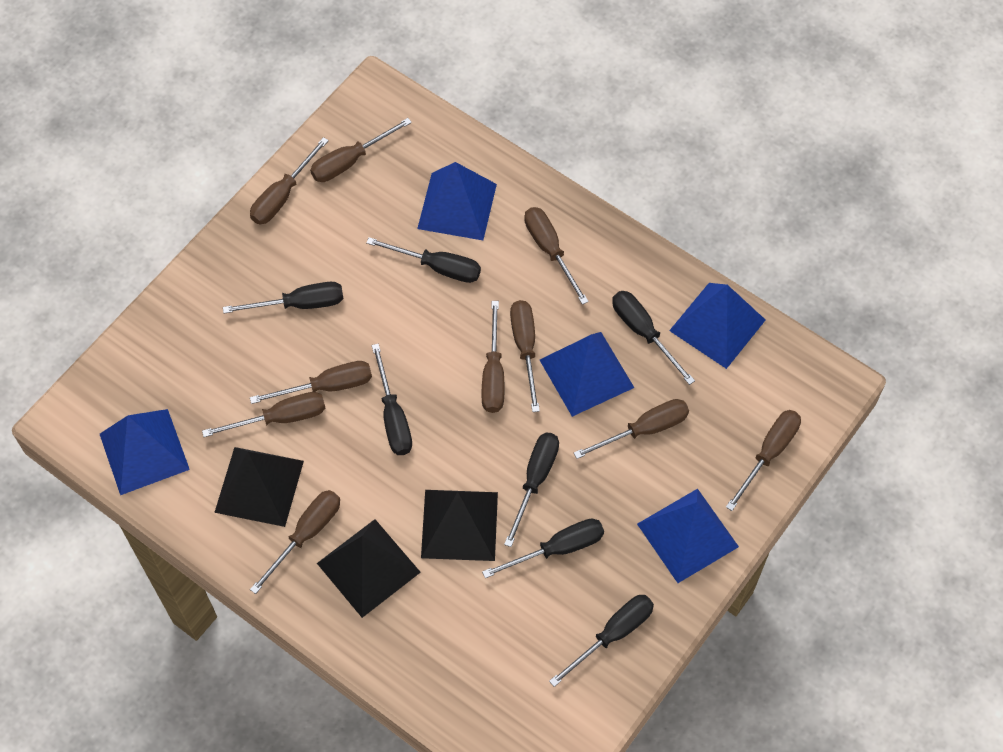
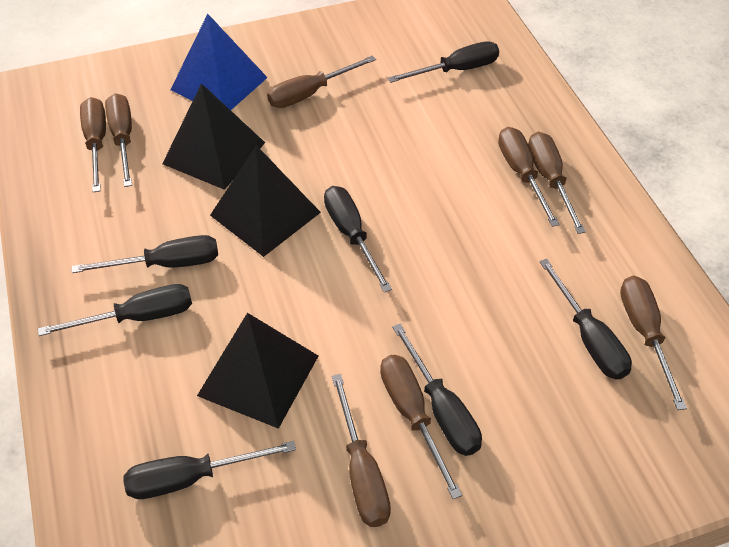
blue pyramid: 5 -> 1
brown screwdriver: 10 -> 8

